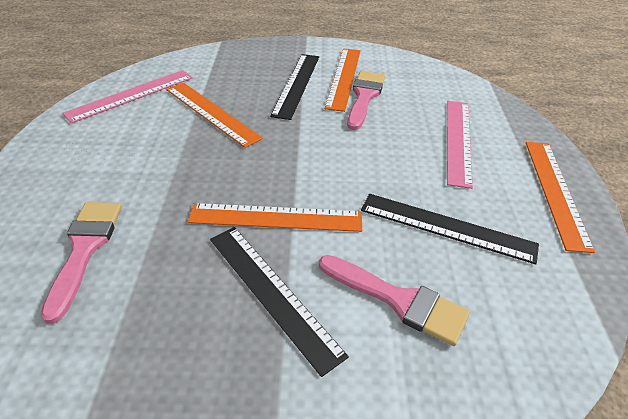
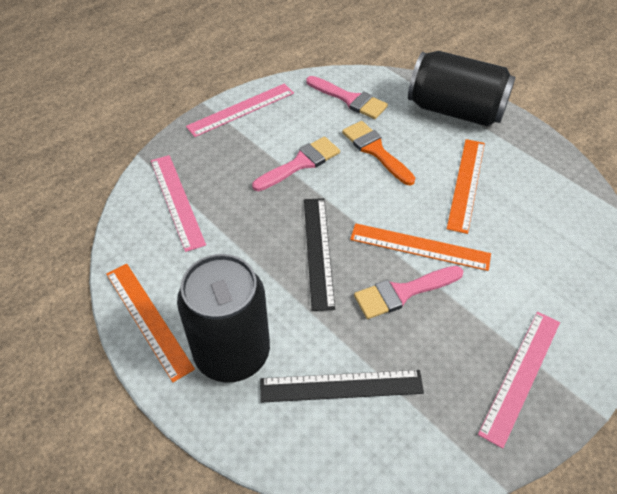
black can: 0 -> 2
black ruler: 3 -> 2
orange brush: 0 -> 1
orange ruler: 4 -> 3
pink ruler: 2 -> 3

